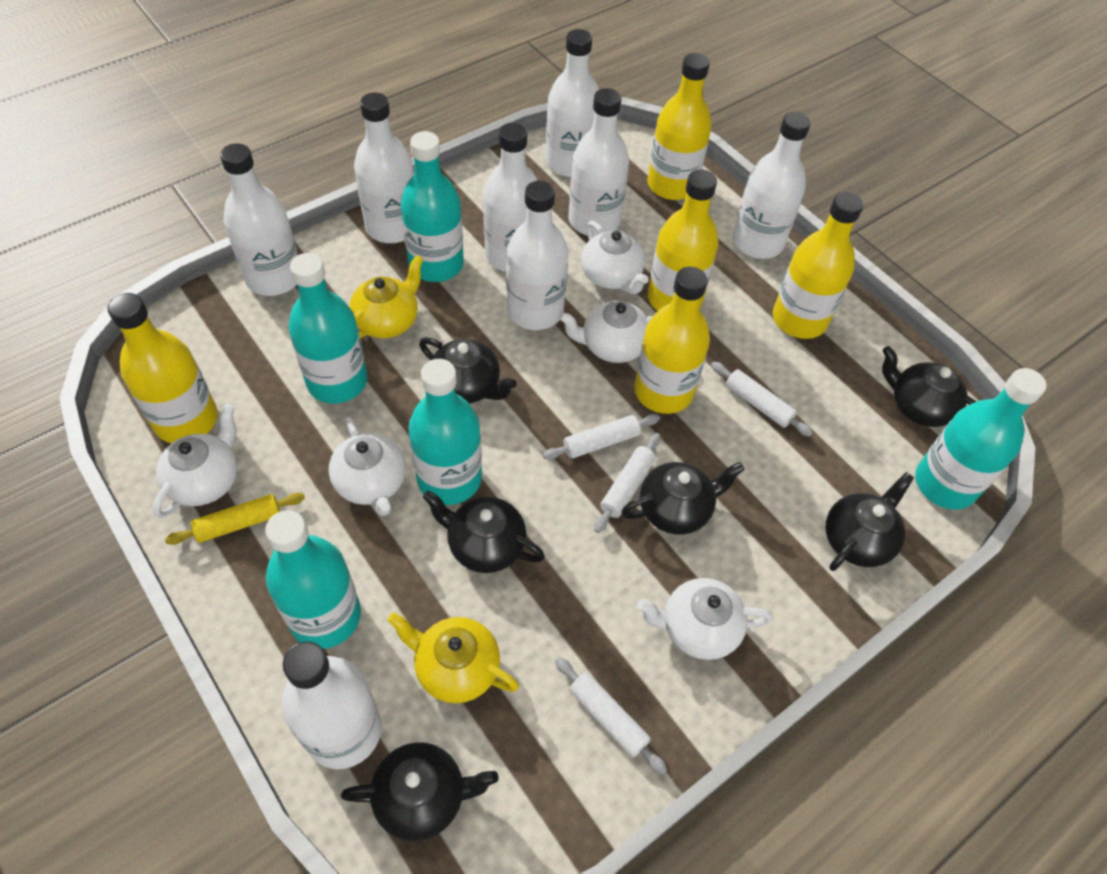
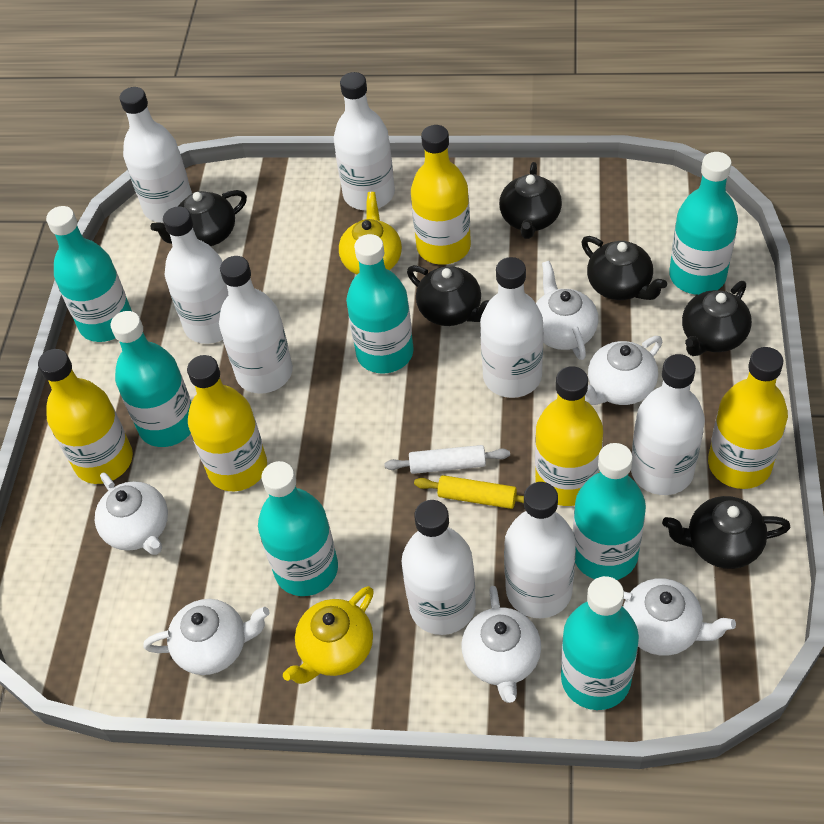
turquoise bottle: 5 -> 7
white rolling pin: 4 -> 1
white teapot: 5 -> 6

